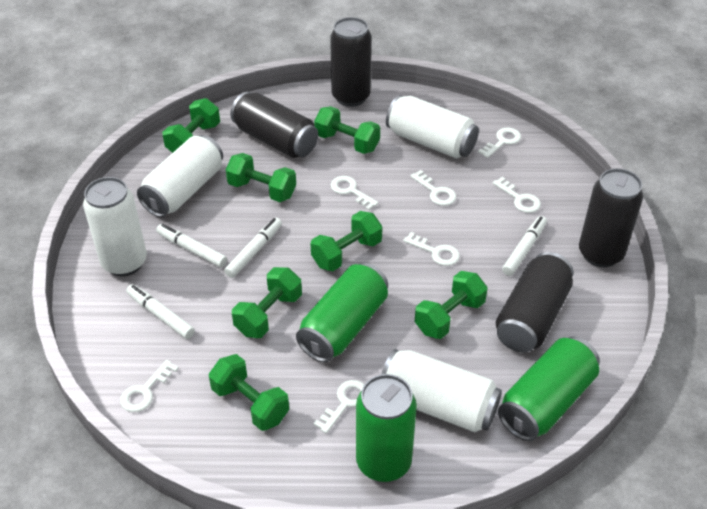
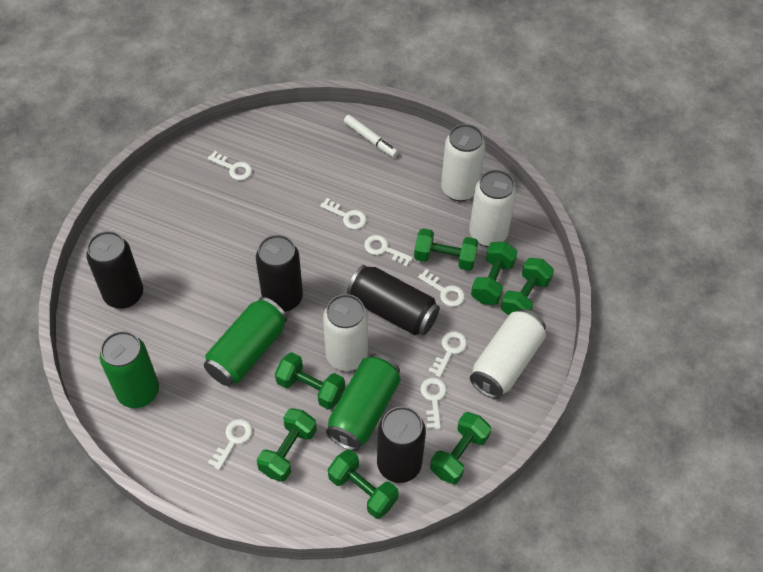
white marker: 4 -> 1

